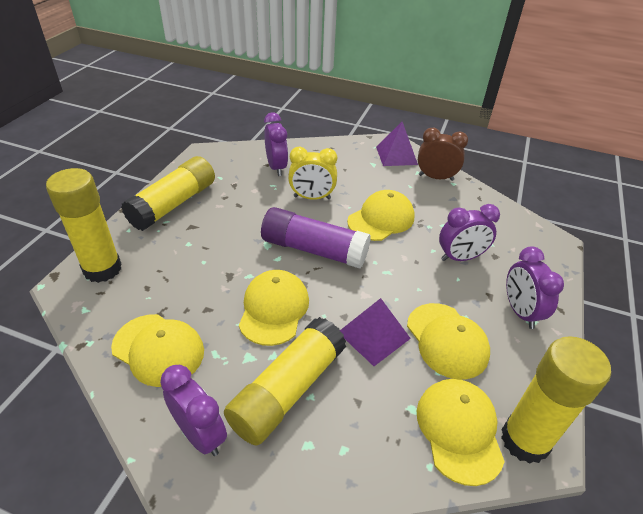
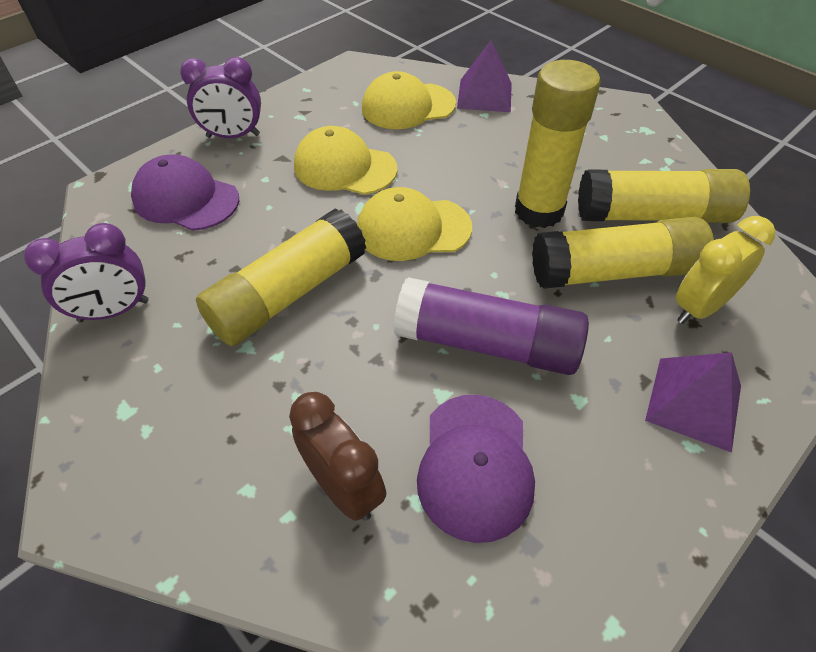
purple cap: 0 -> 2
purple clock: 4 -> 2
yellow cap: 5 -> 3

